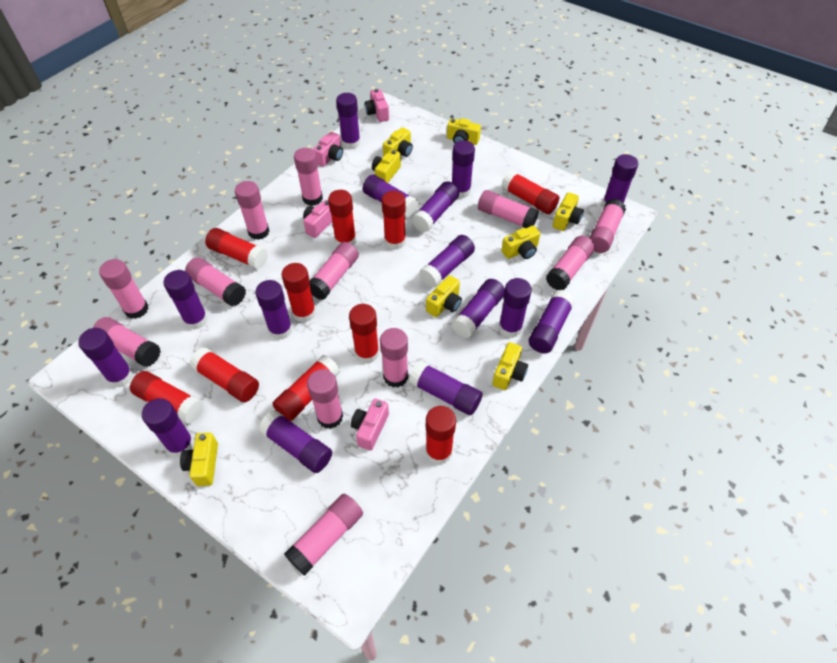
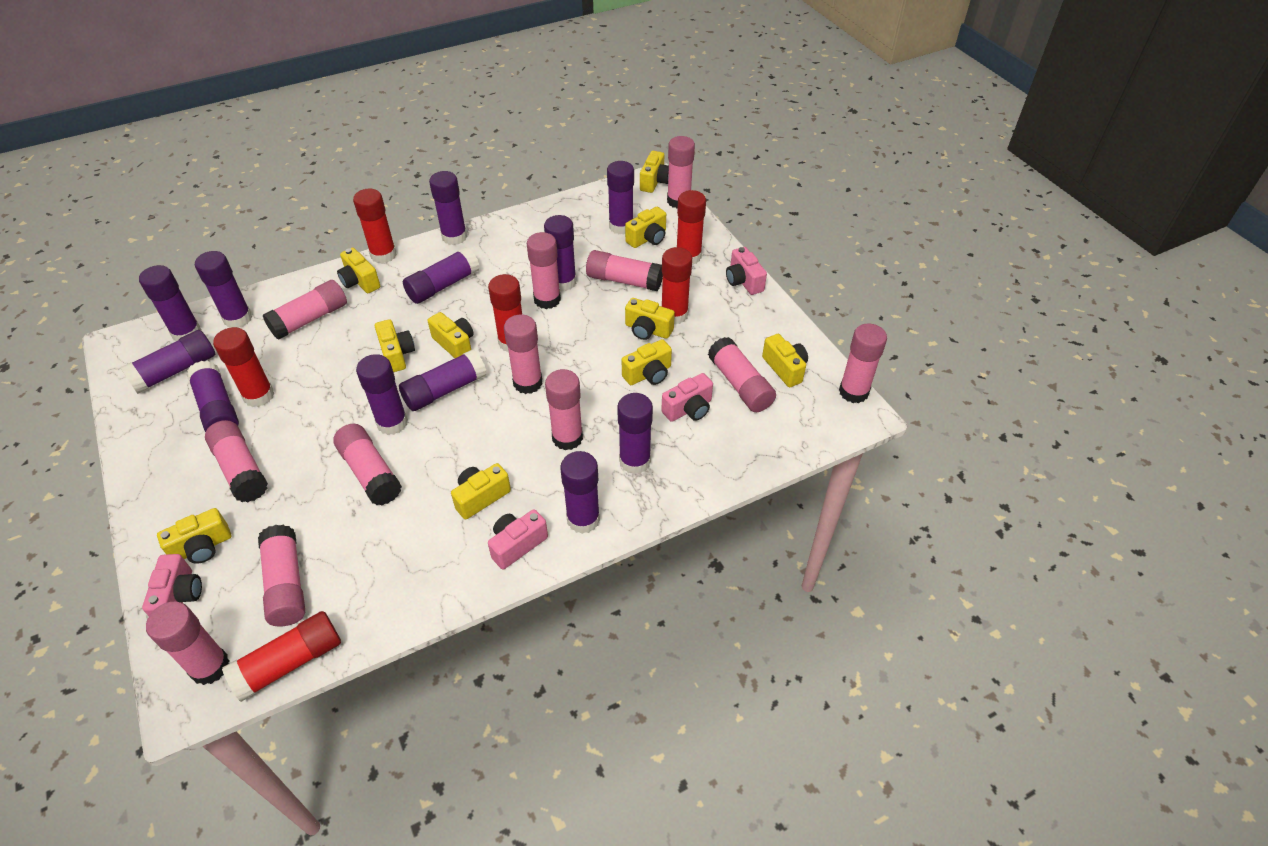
purple glue stick: 15 -> 12
red glue stick: 10 -> 6
yellow camera: 8 -> 10

